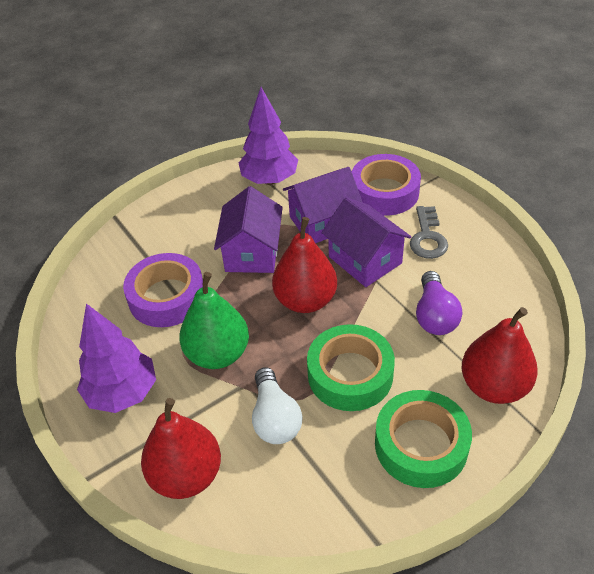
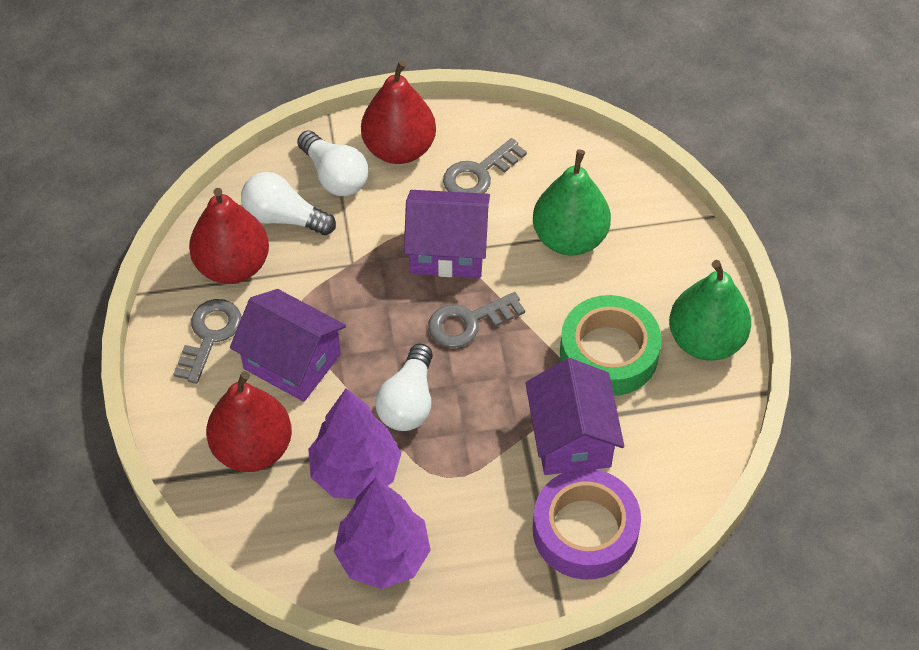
green pear: 1 -> 2
green tape: 2 -> 1
grey key: 1 -> 3
purple light bulb: 1 -> 0
purple tape: 2 -> 1
white light bulb: 1 -> 3

